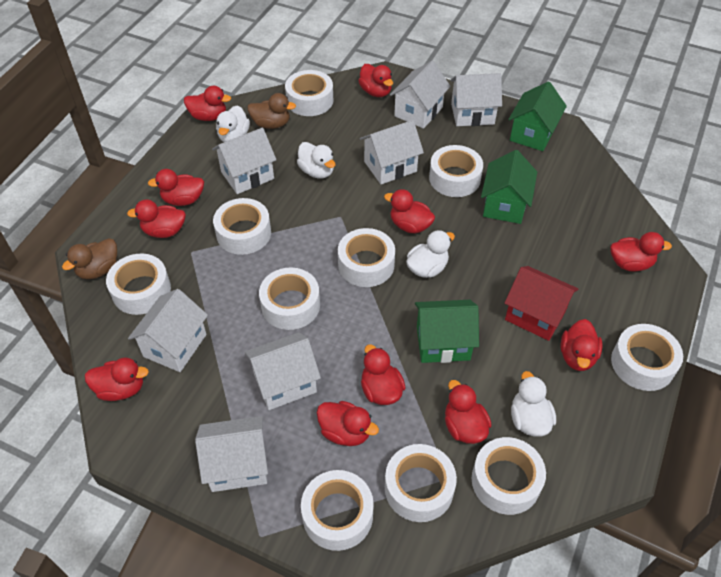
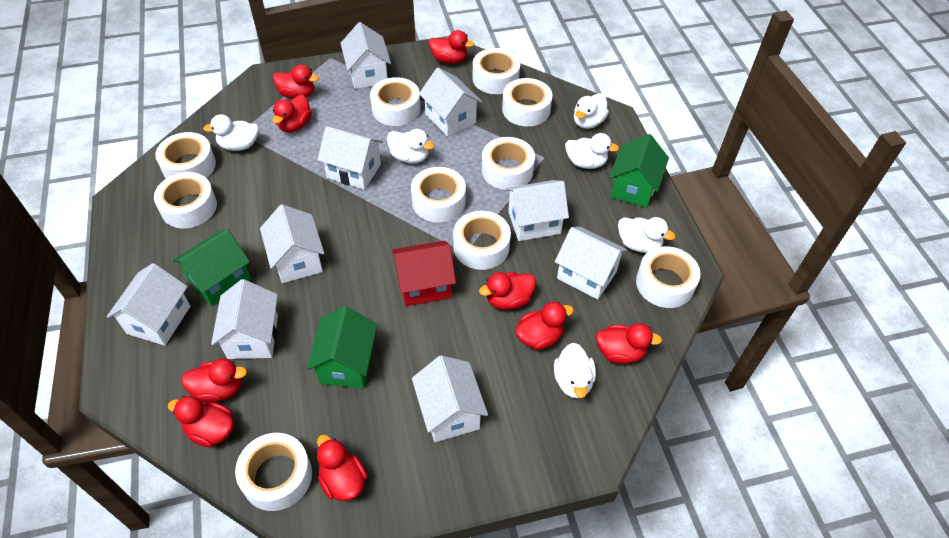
brown duck: 2 -> 0
red duck: 11 -> 9
white duck: 4 -> 6
white house: 7 -> 9

